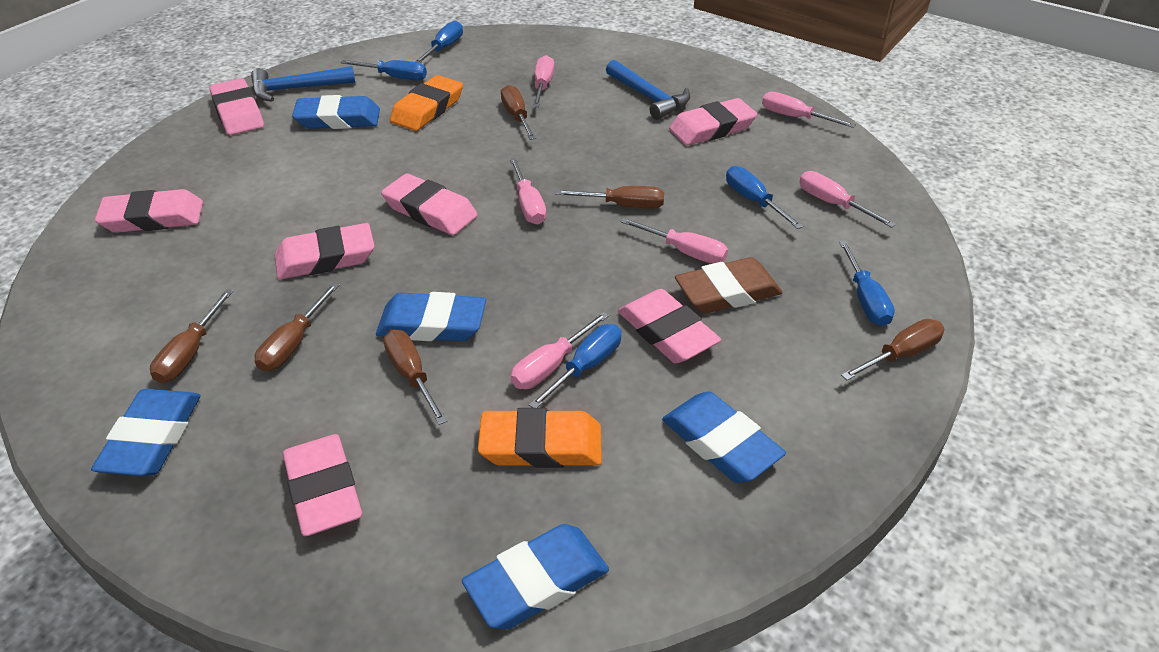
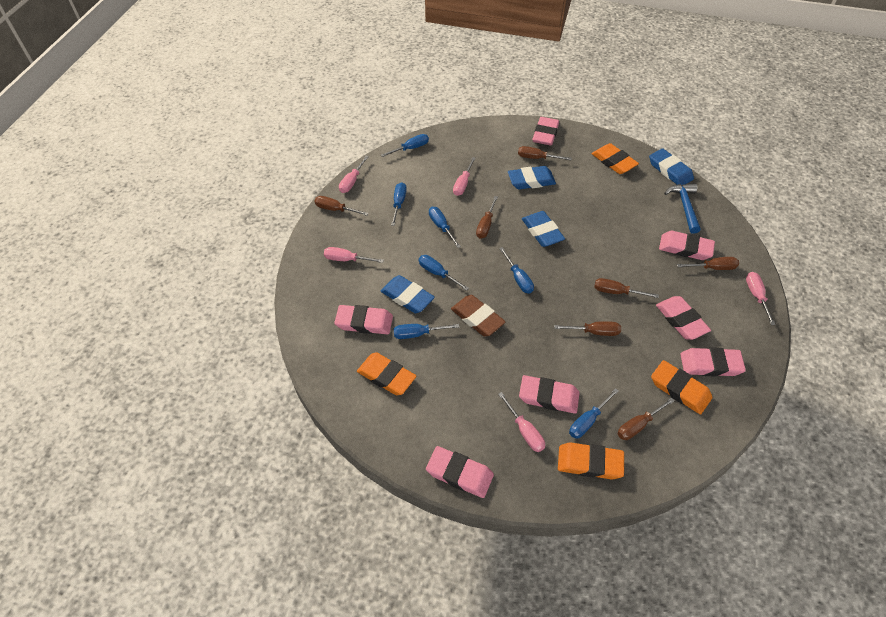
blue eraser: 5 -> 4
blue hammer: 2 -> 1
blue screwdriver: 5 -> 7
brown screwdriver: 6 -> 7
orange eraser: 2 -> 4
pink screwdriver: 6 -> 5

